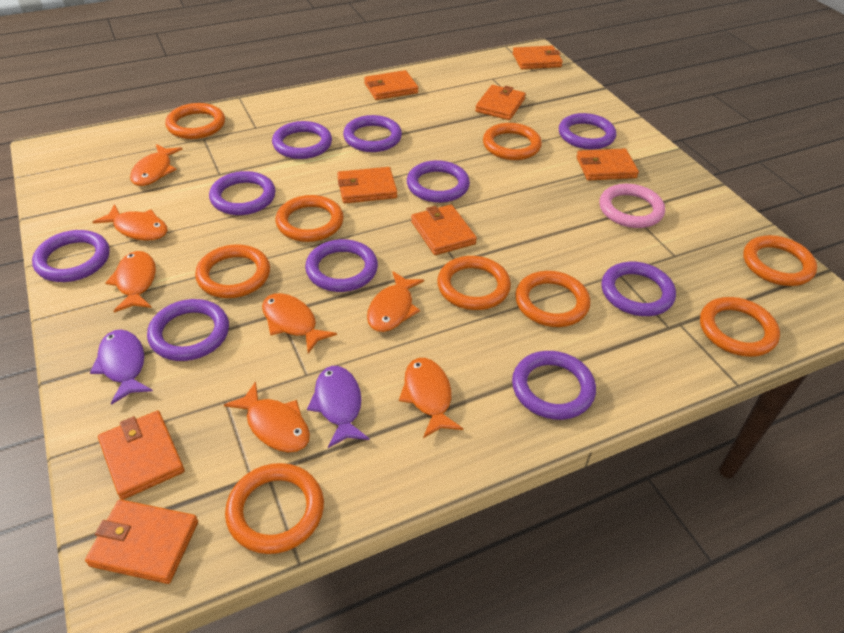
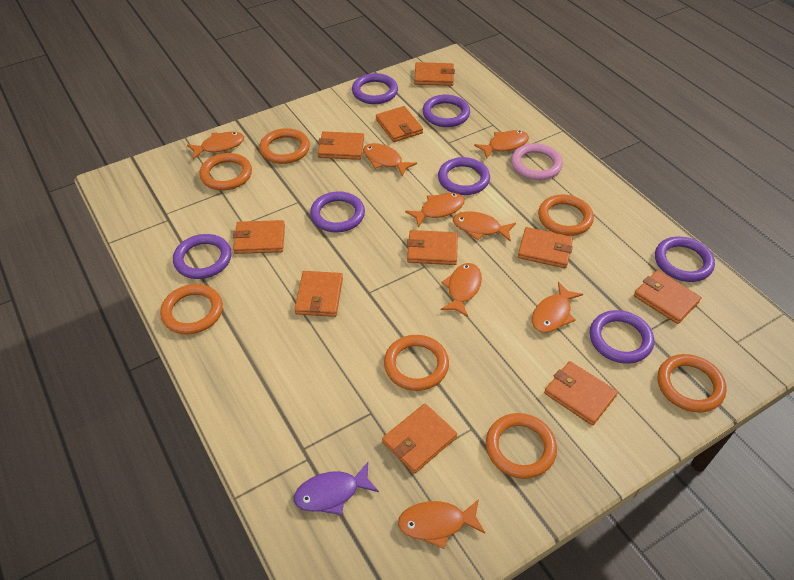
orange fish: 7 -> 8
orange ring: 9 -> 7
orange wallet: 8 -> 10
purple fish: 2 -> 1
purple ring: 10 -> 7

